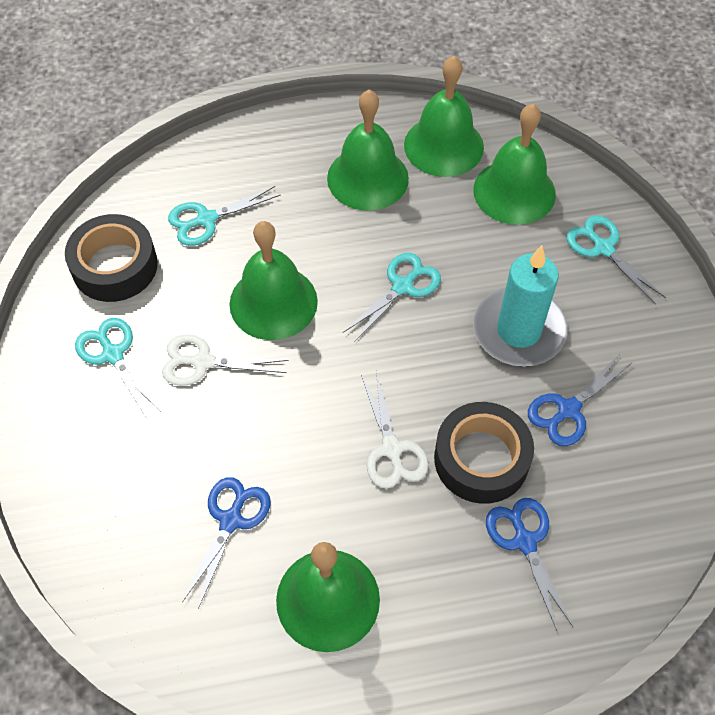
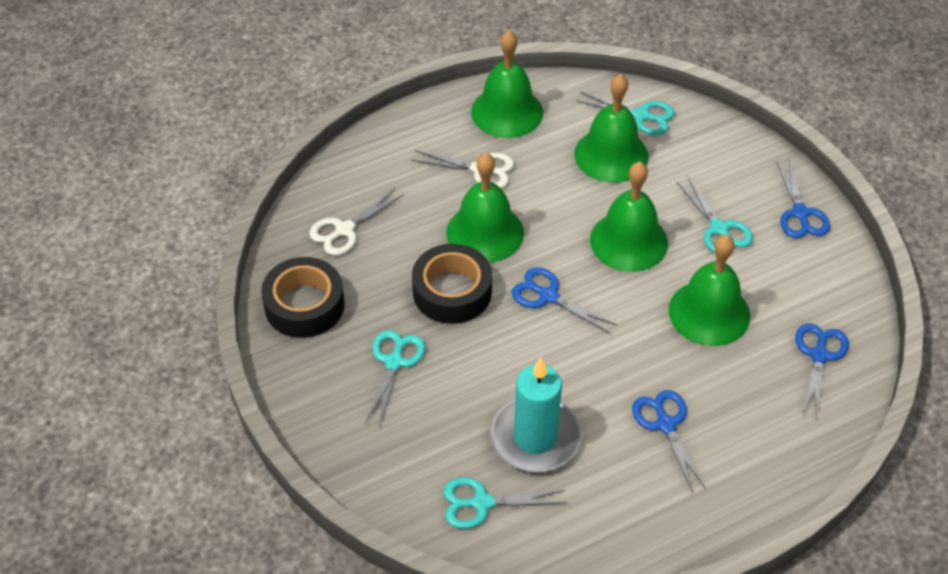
blue scissors: 3 -> 4

